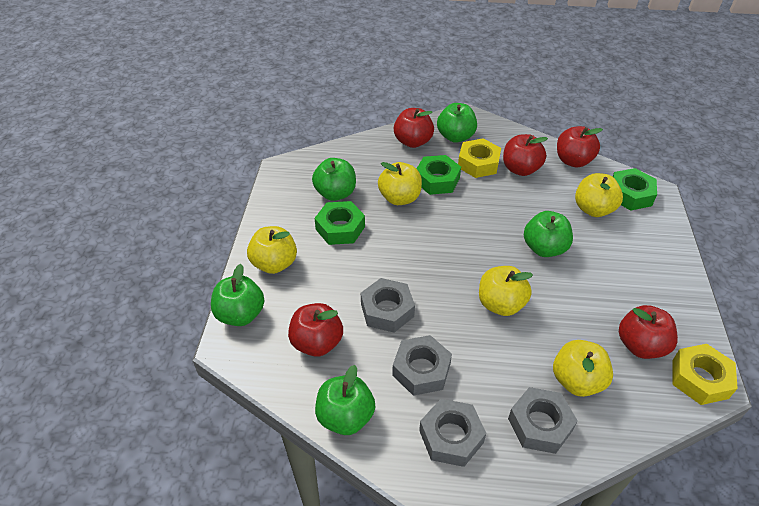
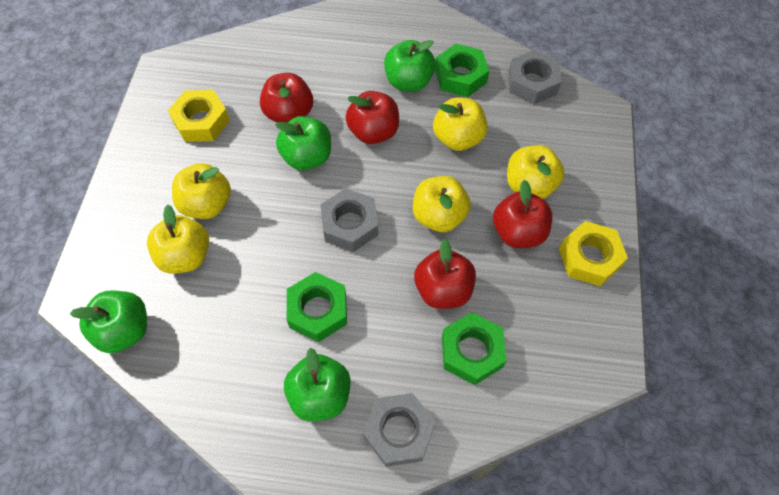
green apple: 5 -> 4
grey nut: 4 -> 3
red apple: 5 -> 4

